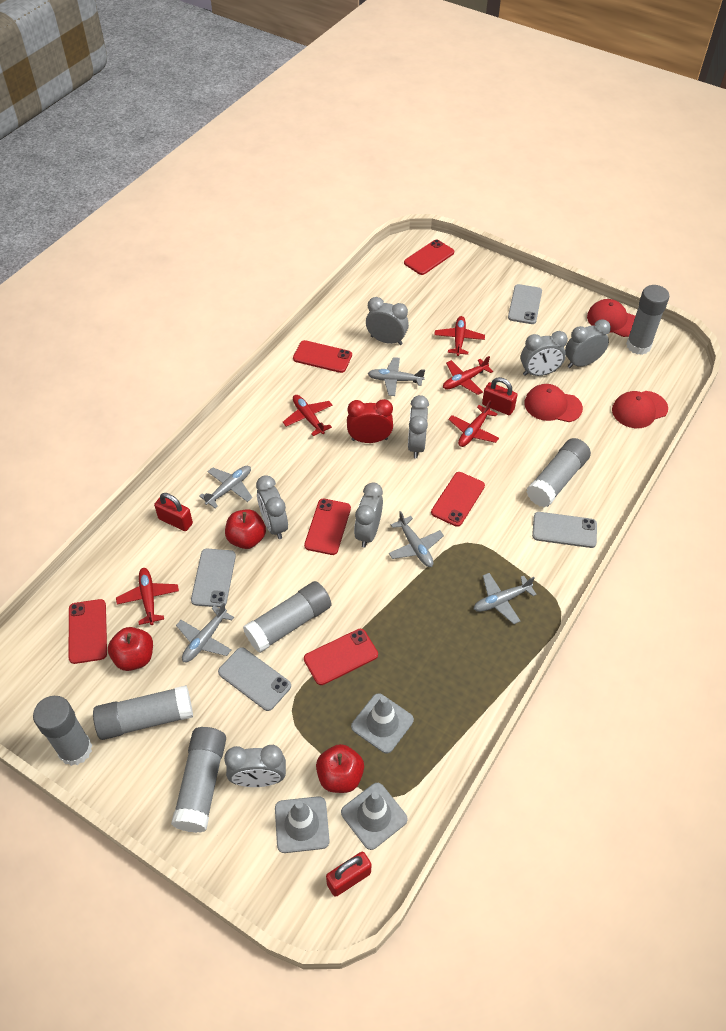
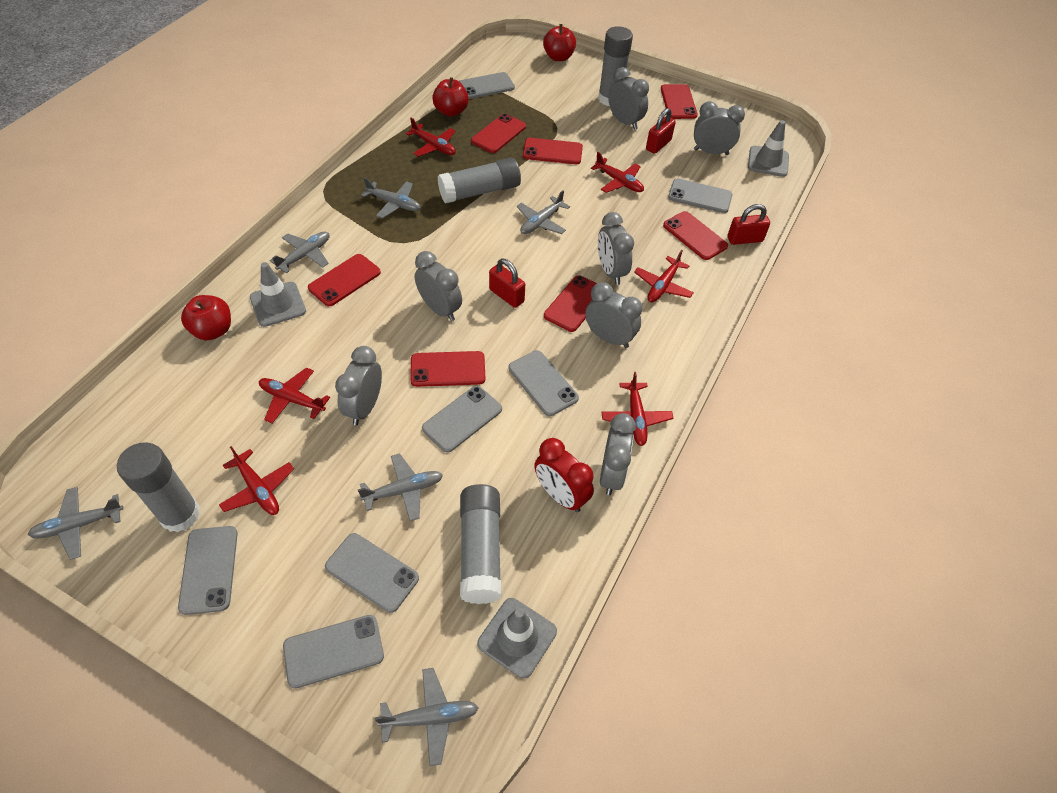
grey glue stick: 6 -> 4
grey phone: 4 -> 7
grey plane: 5 -> 6
red cap: 3 -> 0
red phone: 6 -> 7
red plane: 5 -> 6

